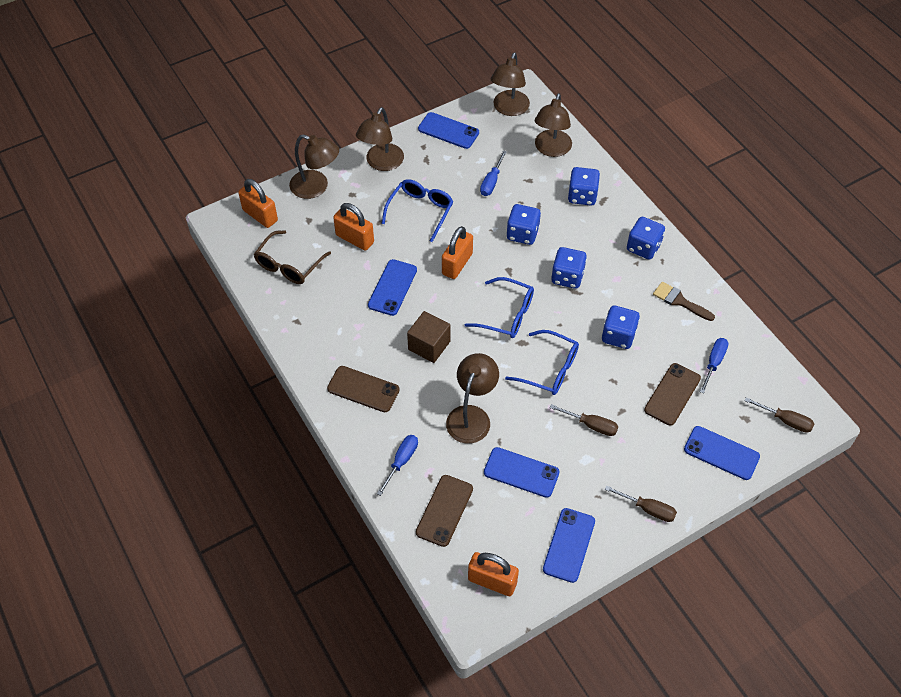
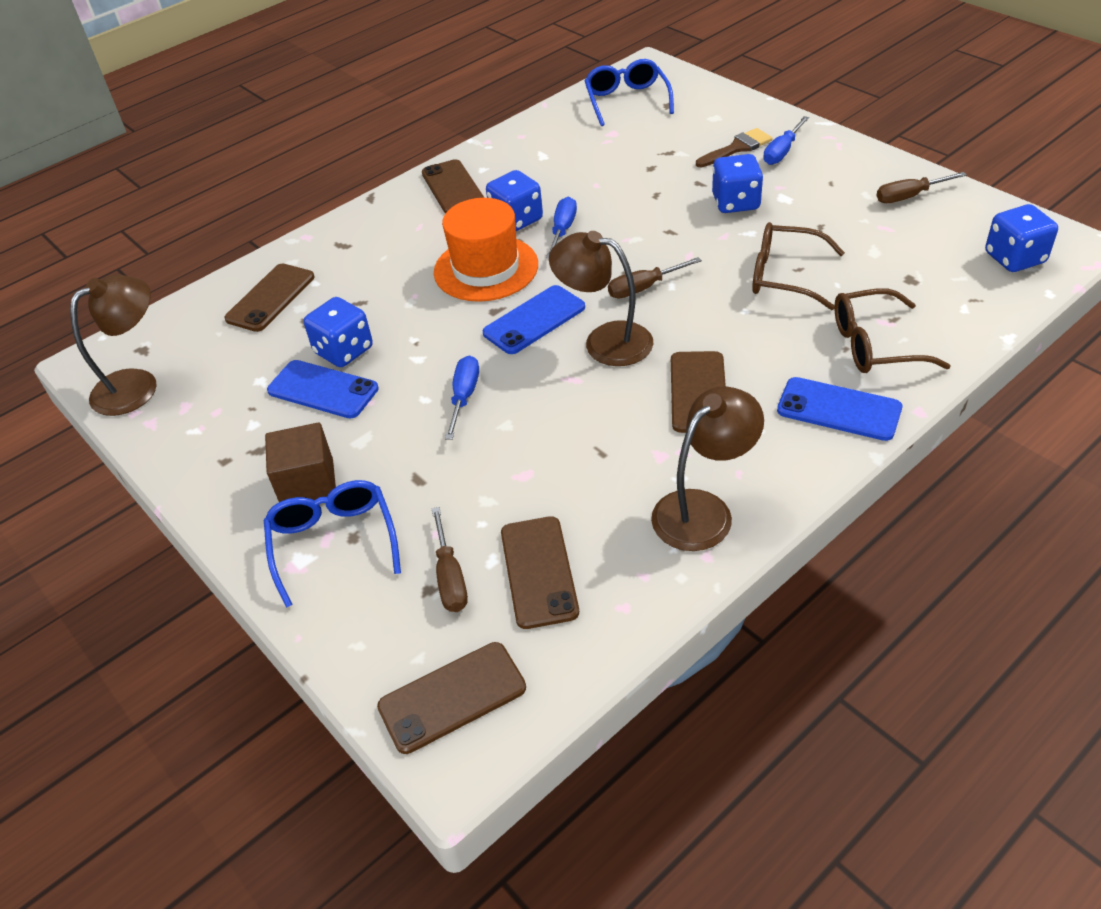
blue dice: 5 -> 4
blue glasses: 3 -> 2
blue phone: 5 -> 3
brown glasses: 1 -> 2
brown lamp: 5 -> 3
brown phone: 3 -> 5
orange hat: 0 -> 1
orange padlock: 4 -> 0

